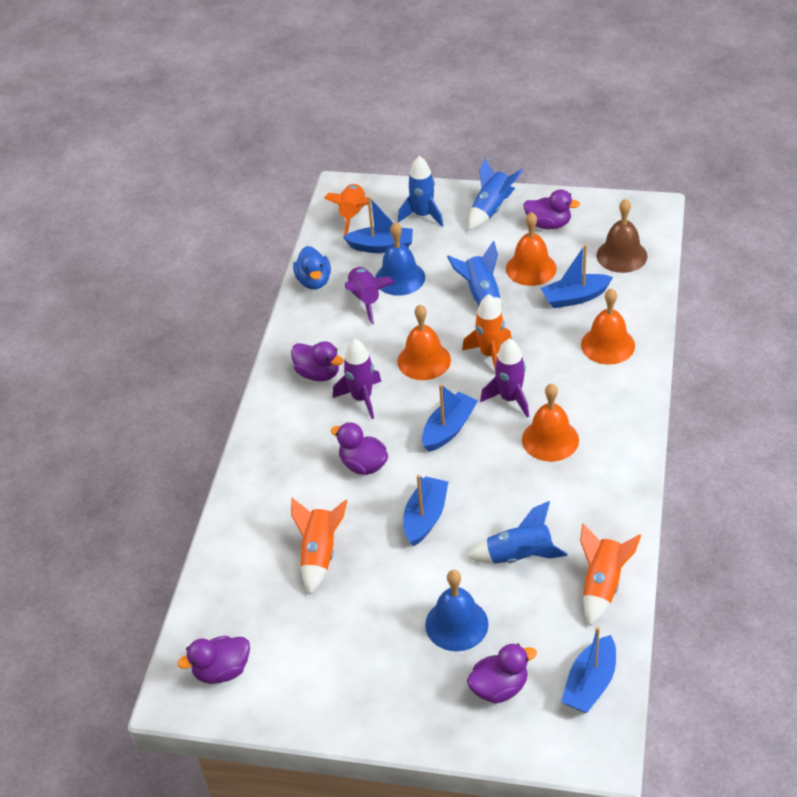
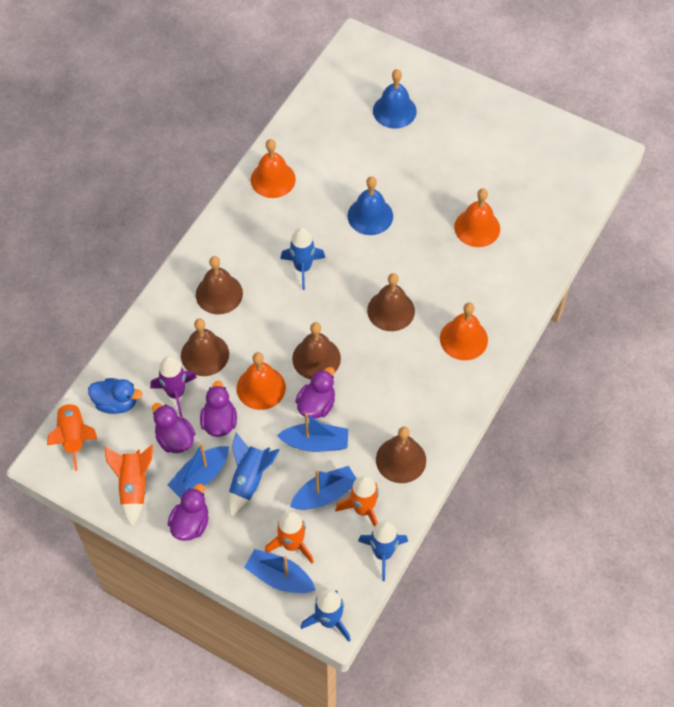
blue boat: 5 -> 4
brown bell: 1 -> 5
purple duck: 5 -> 4
purple rocket: 3 -> 1

